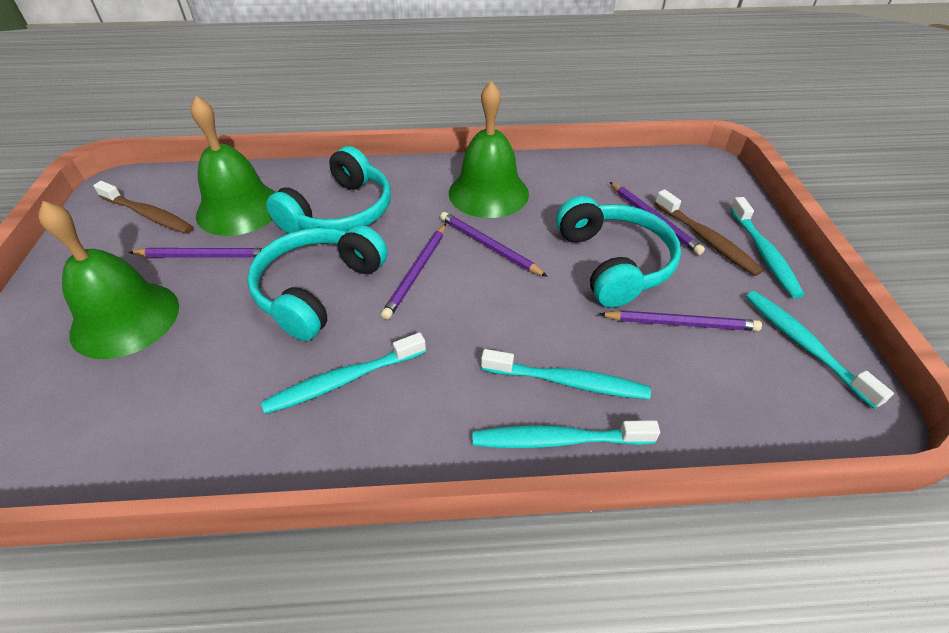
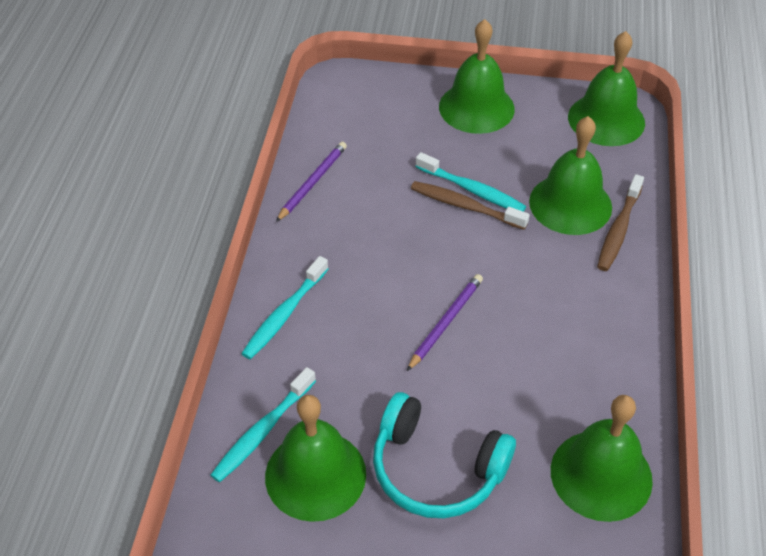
green bell: 3 -> 5
purple pencil: 5 -> 2
turquoise headphones: 3 -> 1
turquoise toothbrush: 5 -> 3

